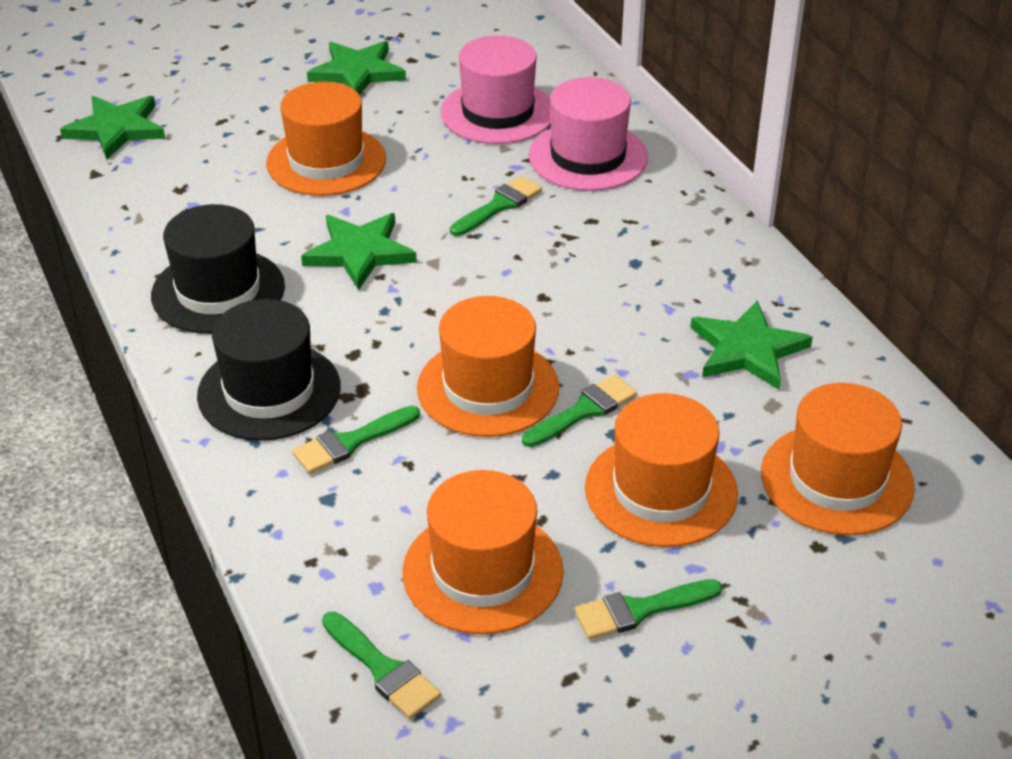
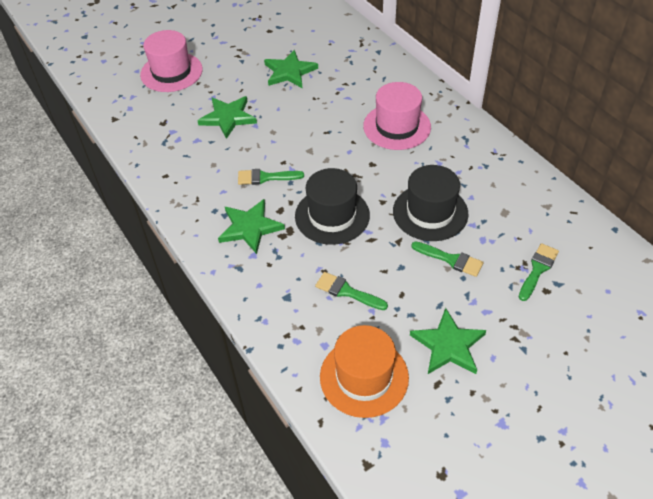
green brush: 5 -> 4
orange hat: 5 -> 1

